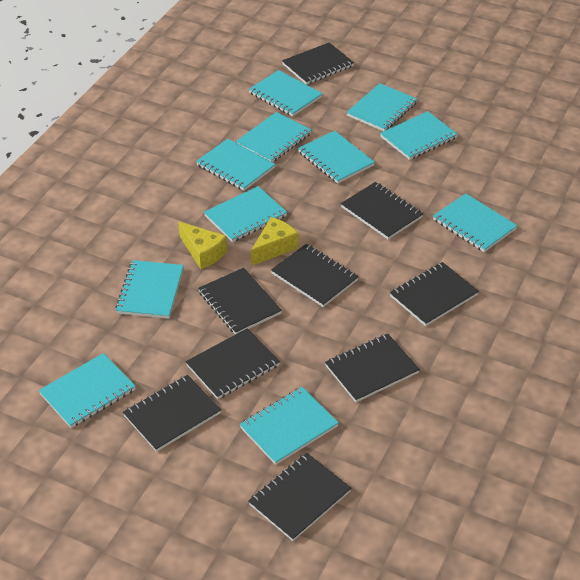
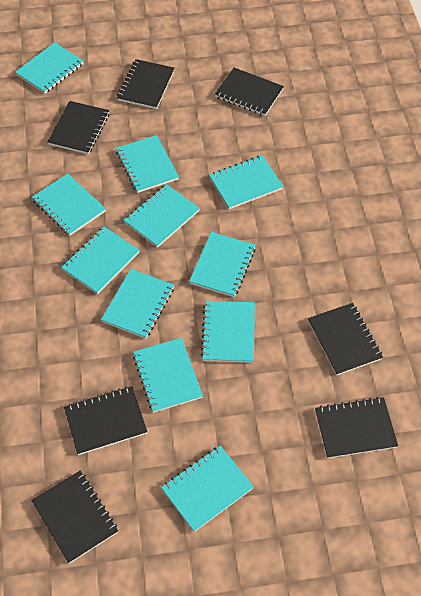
black notebook: 9 -> 7
yellow cheese: 2 -> 0

